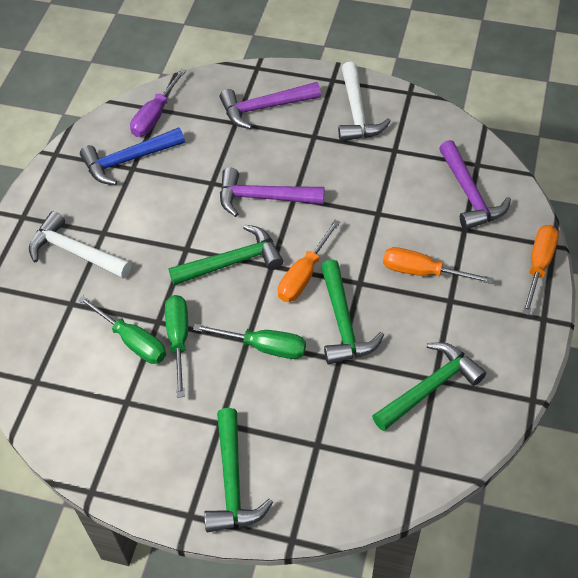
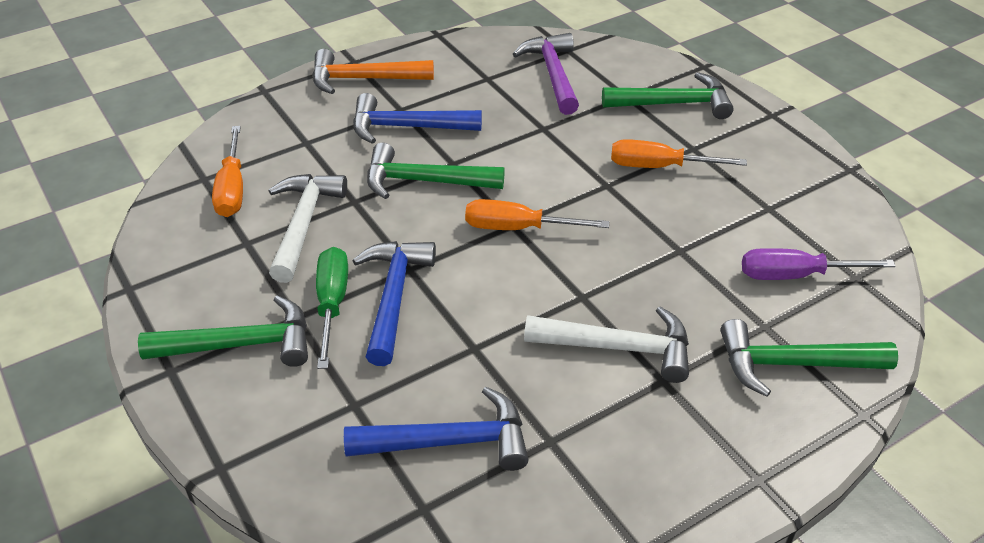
blue hammer: 1 -> 3
green screwdriver: 3 -> 1
orange hammer: 0 -> 1
purple hammer: 3 -> 1

